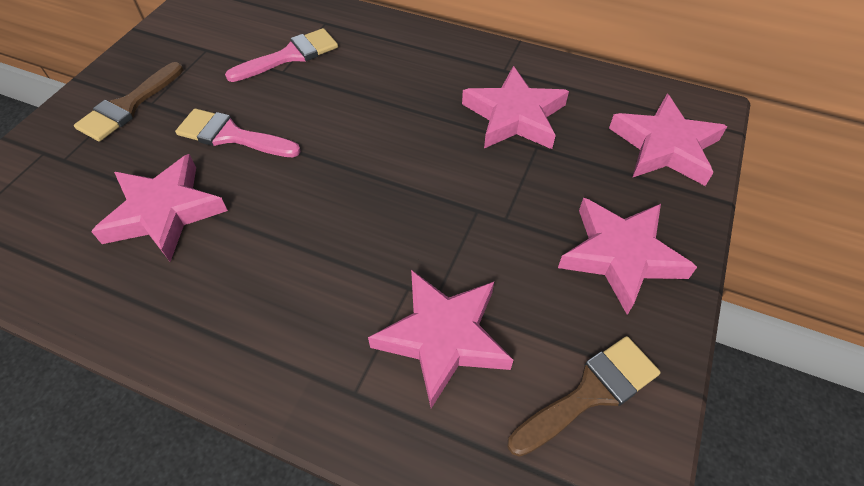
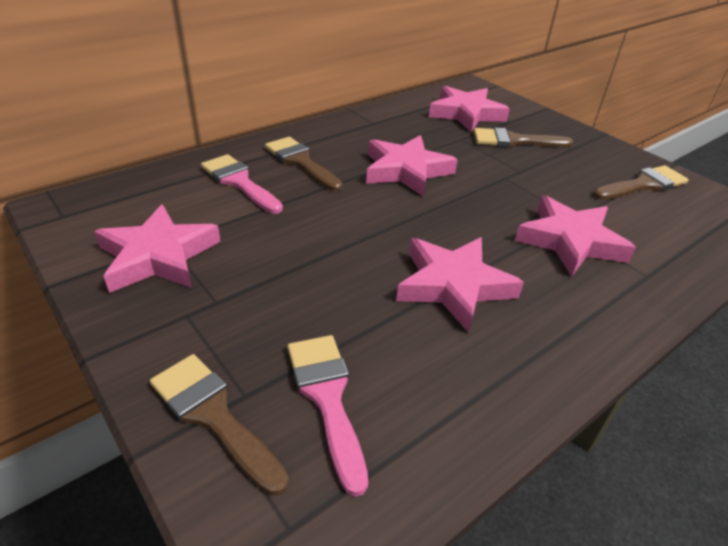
brown brush: 2 -> 4

